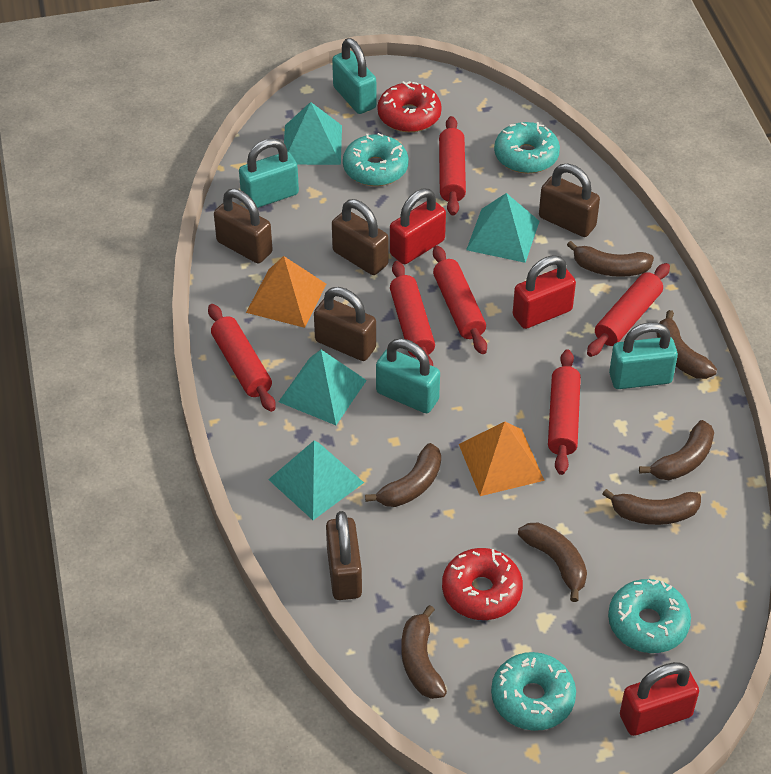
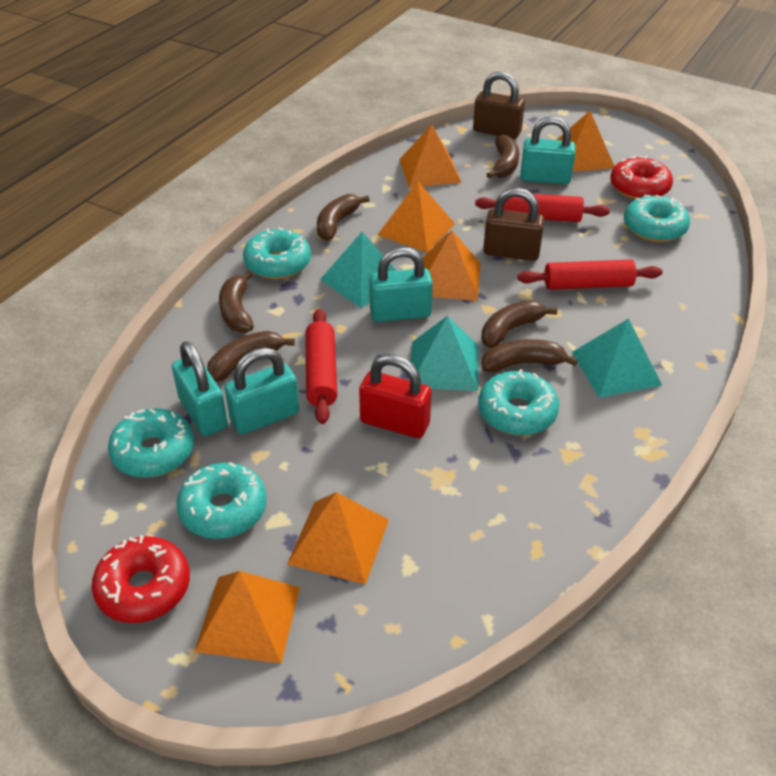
brown banana: 7 -> 6
brown padlock: 5 -> 2
orange pyramid: 2 -> 6
red padlock: 3 -> 1
red rolling pin: 6 -> 3
turquoise donut: 4 -> 5
turquoise pyramid: 4 -> 3

